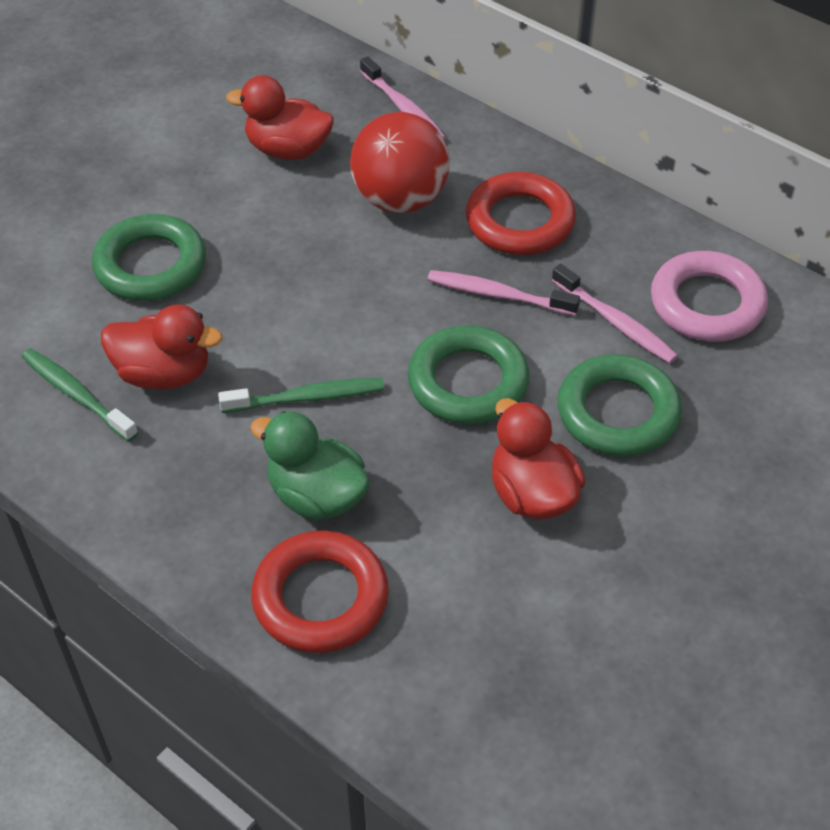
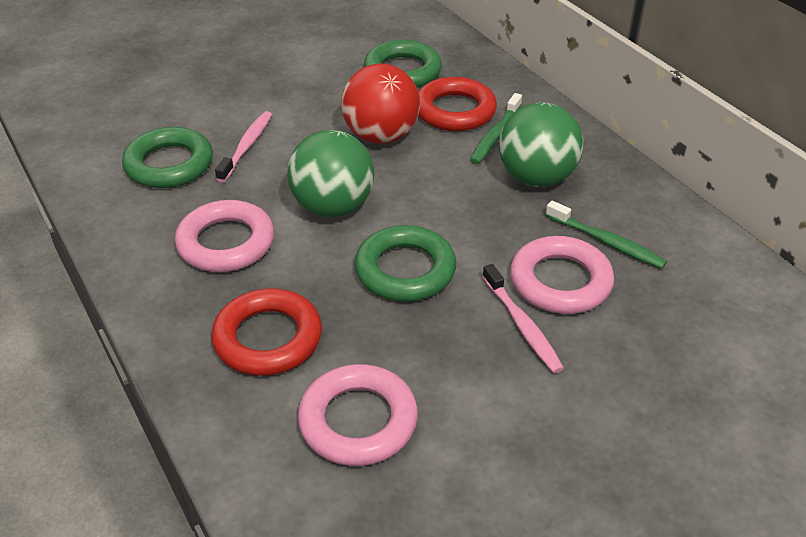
green ball: 0 -> 2
green duck: 1 -> 0
pink ring: 1 -> 3
pink toothbrush: 3 -> 2
red duck: 3 -> 0

